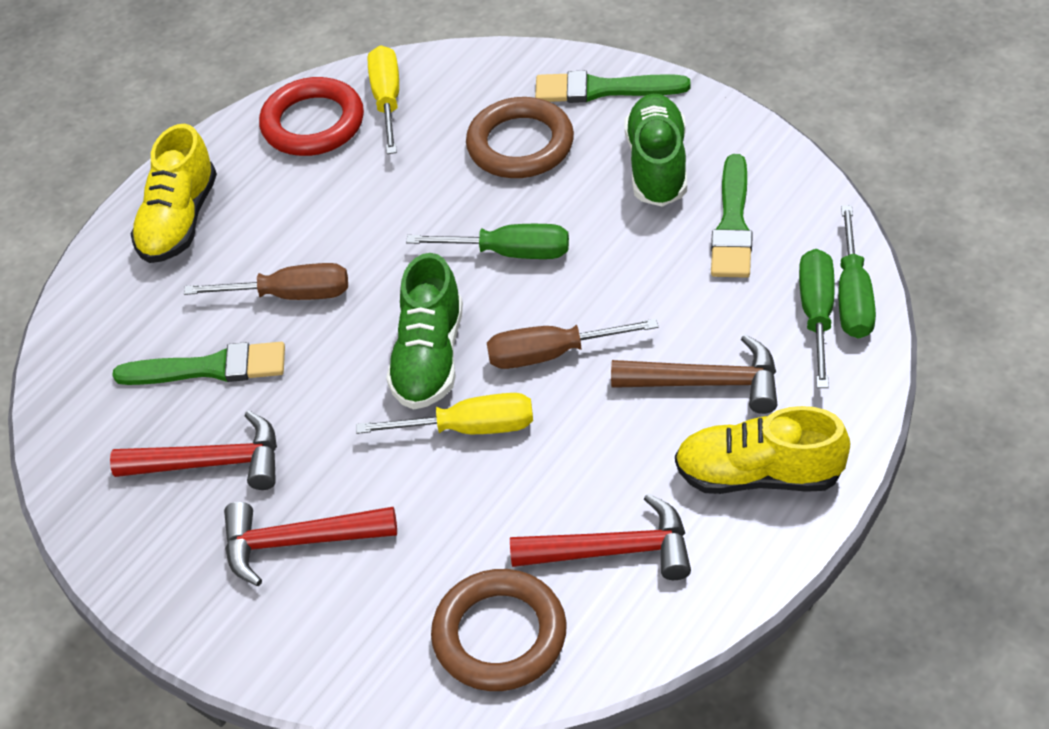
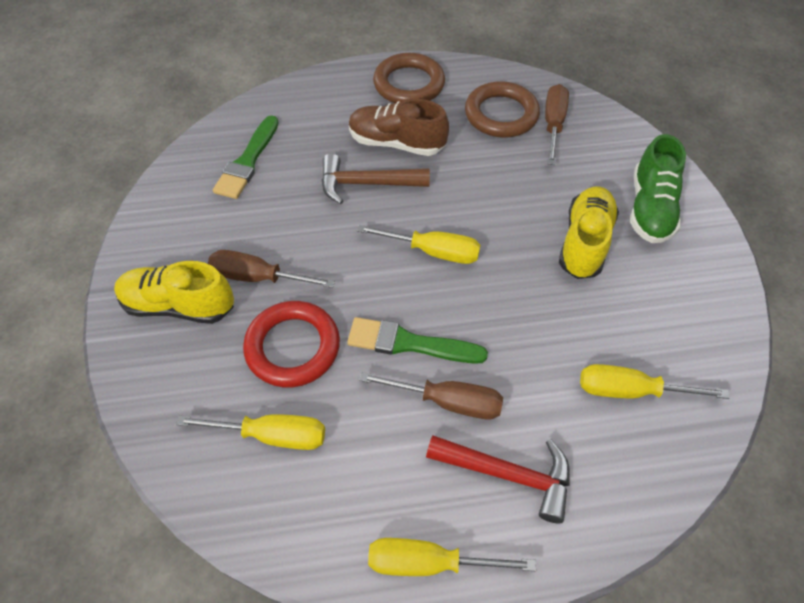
brown screwdriver: 2 -> 3
brown shoe: 0 -> 1
green brush: 3 -> 2
green screwdriver: 3 -> 0
green shoe: 2 -> 1
red hammer: 3 -> 1
yellow screwdriver: 2 -> 4

